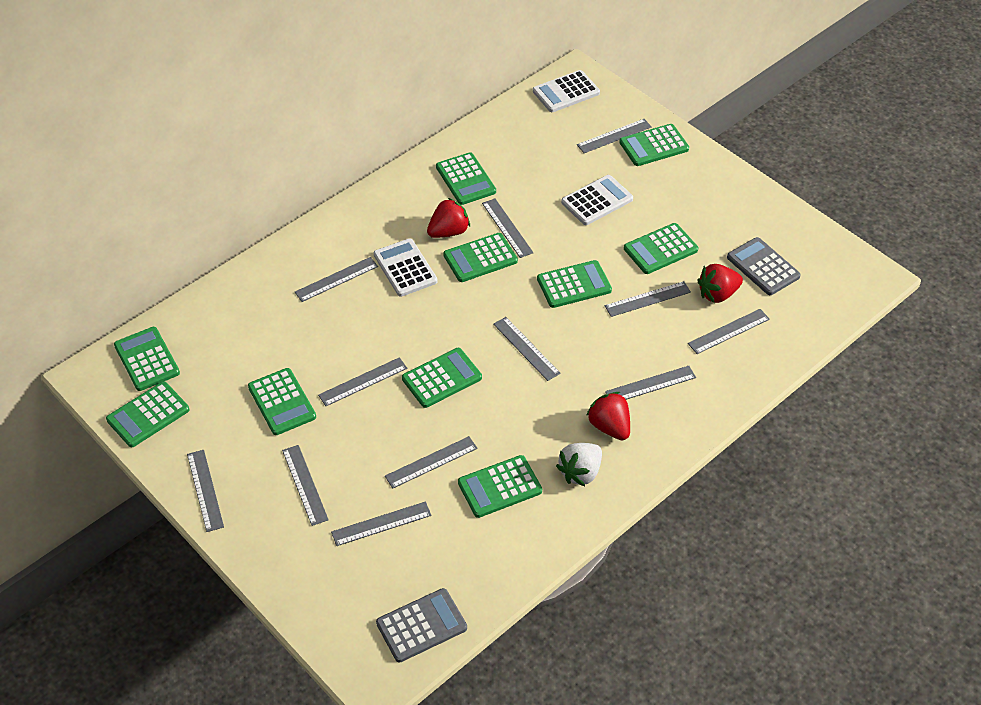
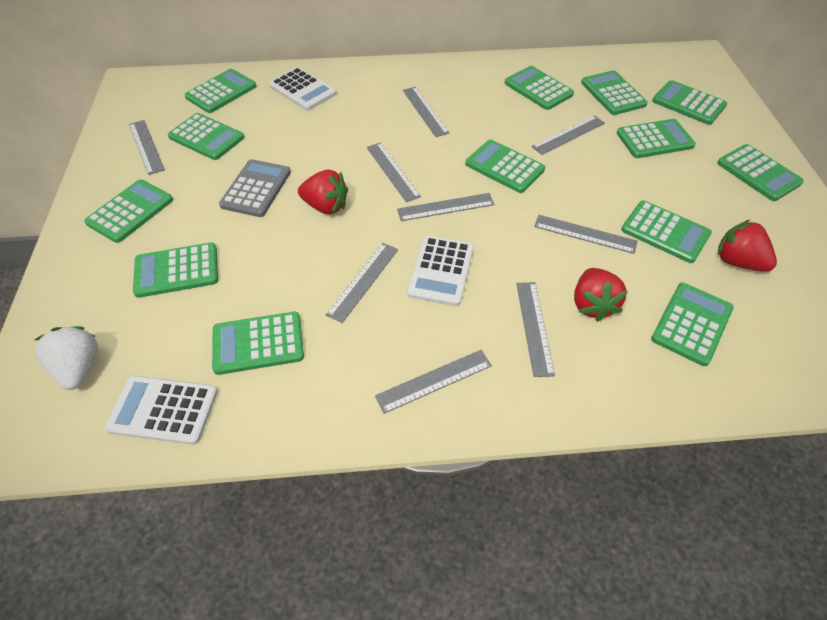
green calculator: 10 -> 13
grey calculator: 2 -> 1
grey ruler: 12 -> 9

